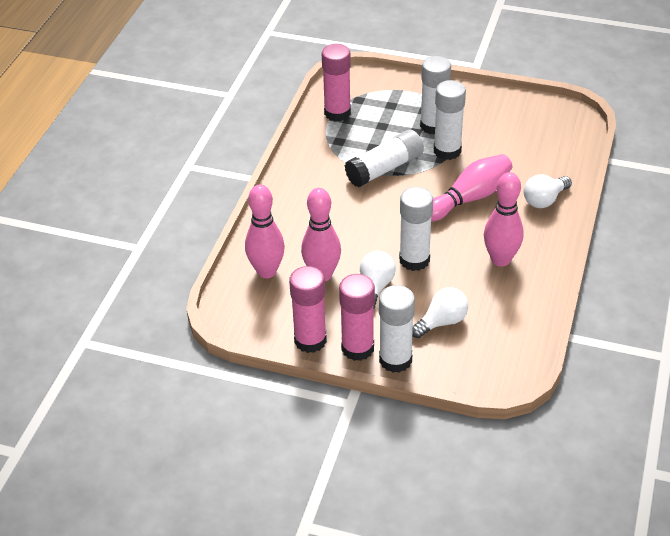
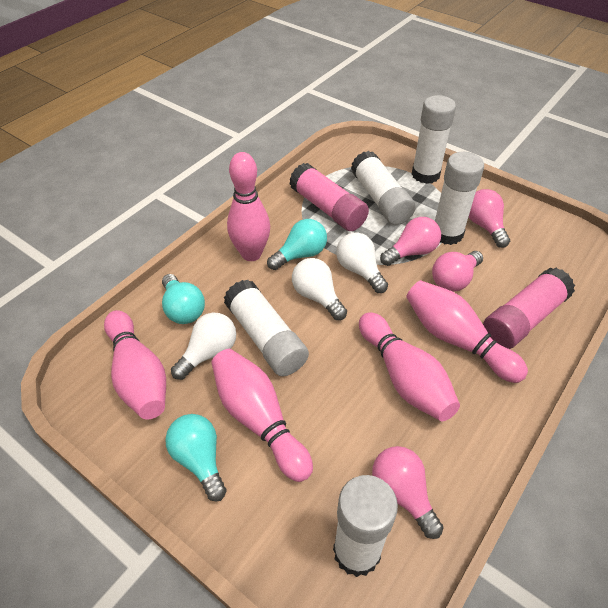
pink bowling pin: 4 -> 5
pink glue stick: 3 -> 2
pink light bulb: 0 -> 4
turquoise light bulb: 0 -> 3

